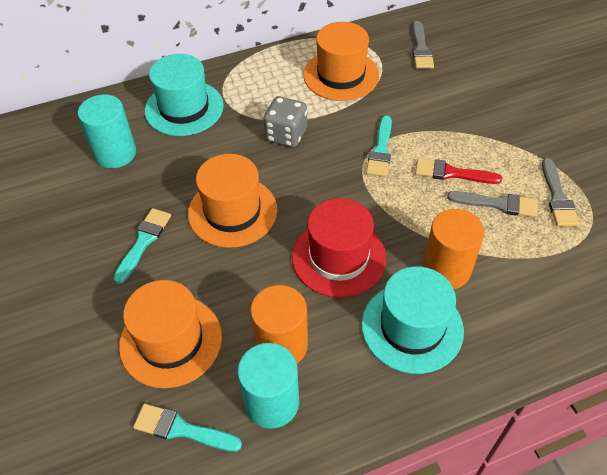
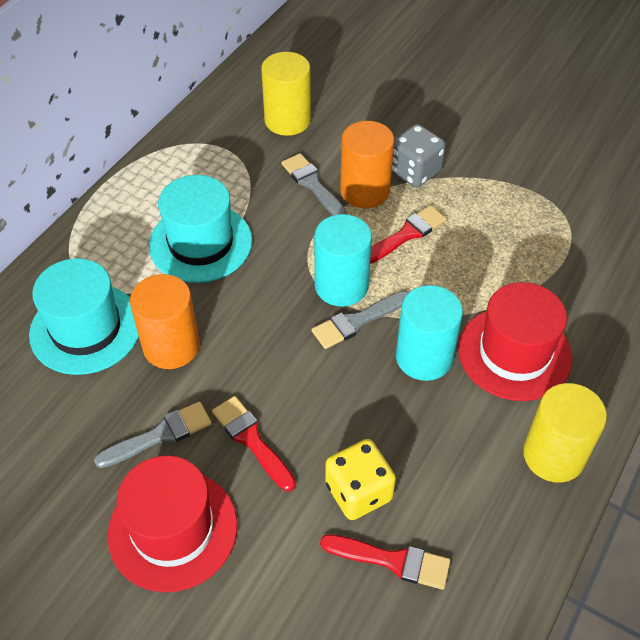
orange hat: 3 -> 0
red brush: 1 -> 3
red hat: 1 -> 2
turquoise brush: 3 -> 0
yellow cylinder: 0 -> 2
yellow dice: 0 -> 1

